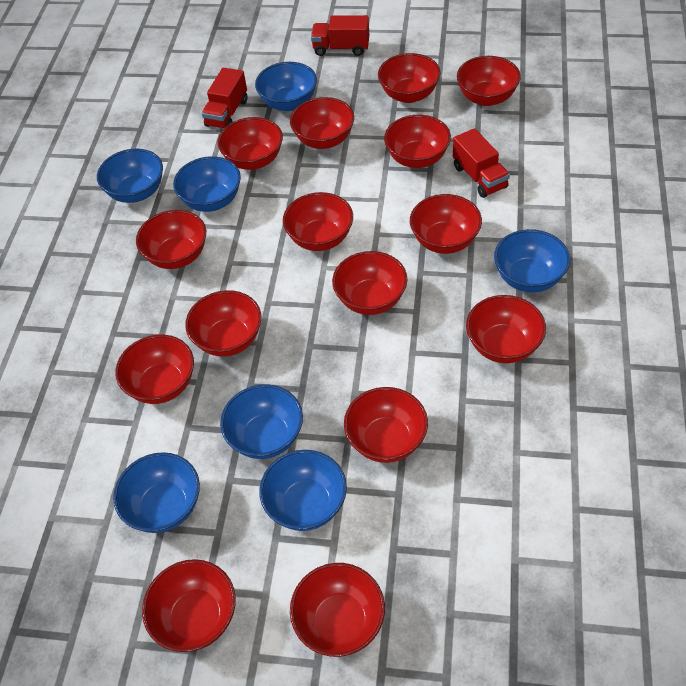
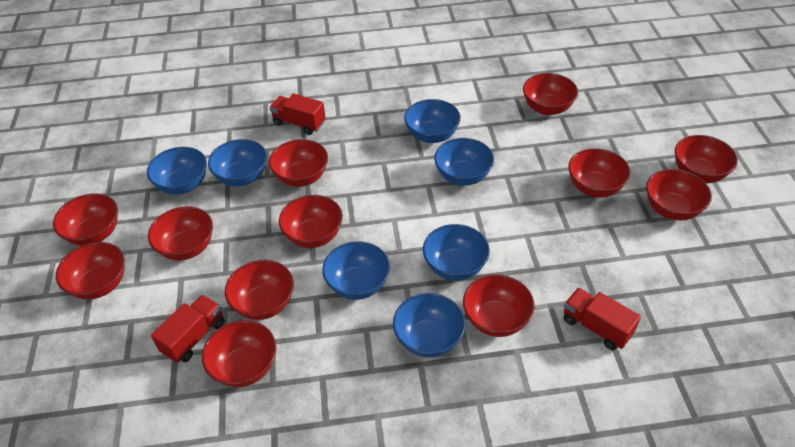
red bowl: 15 -> 12

